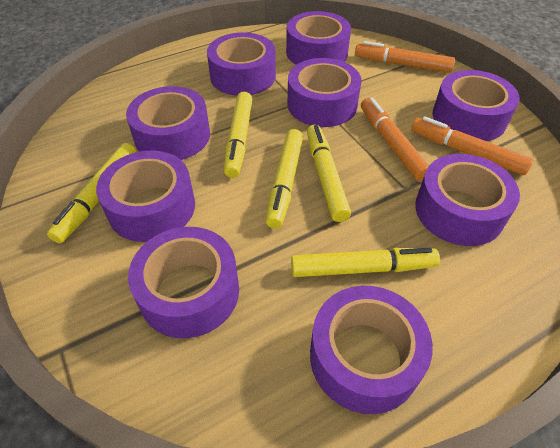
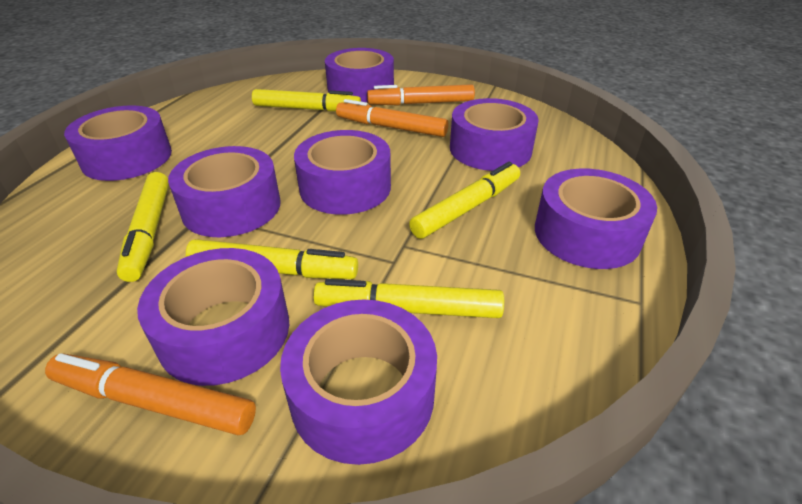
purple tape: 9 -> 8

